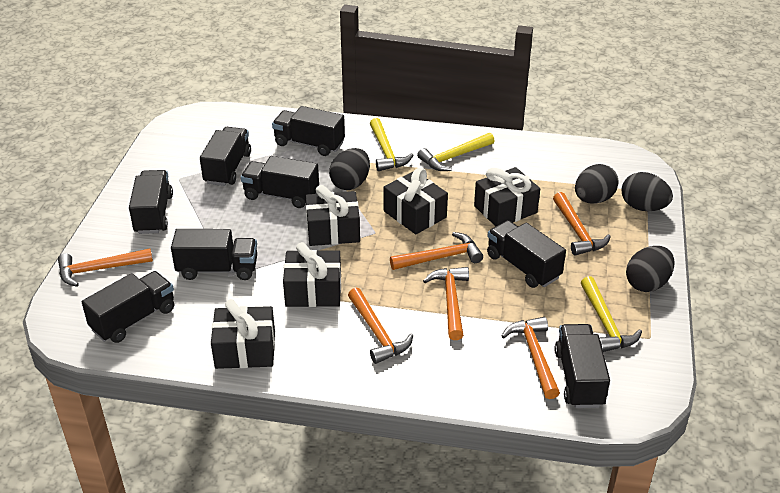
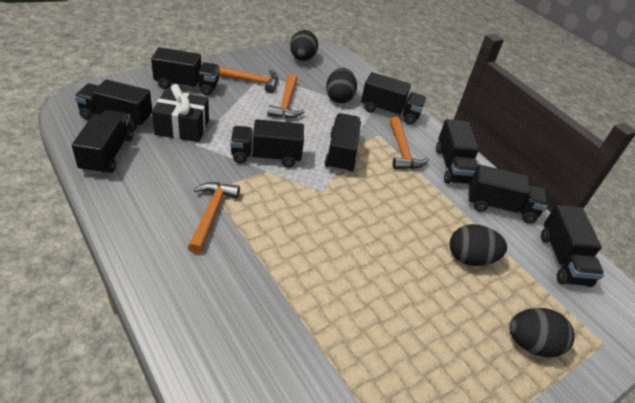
black gift: 5 -> 1
black truck: 8 -> 9
orange hammer: 6 -> 4
yellow hammer: 3 -> 0

